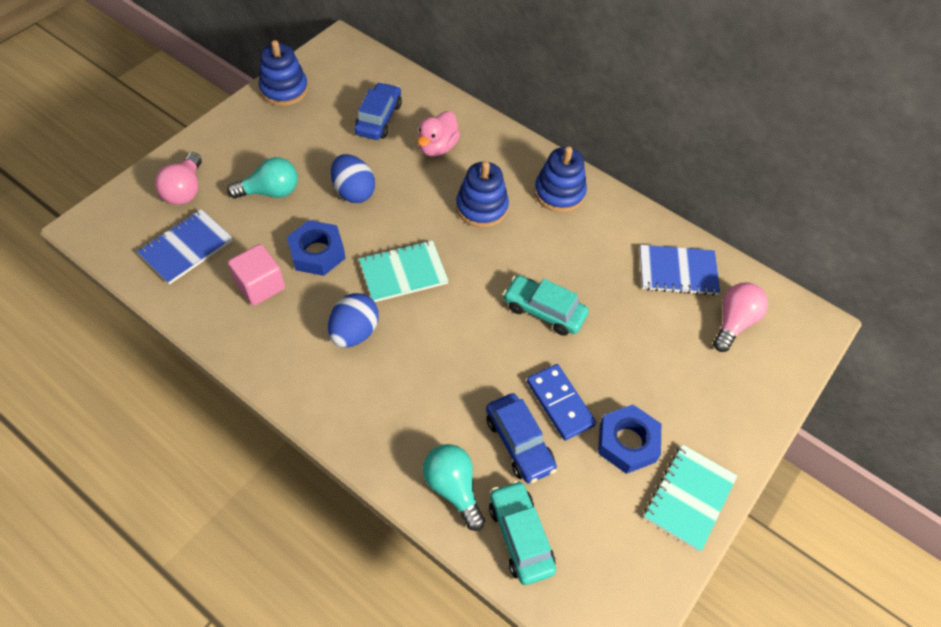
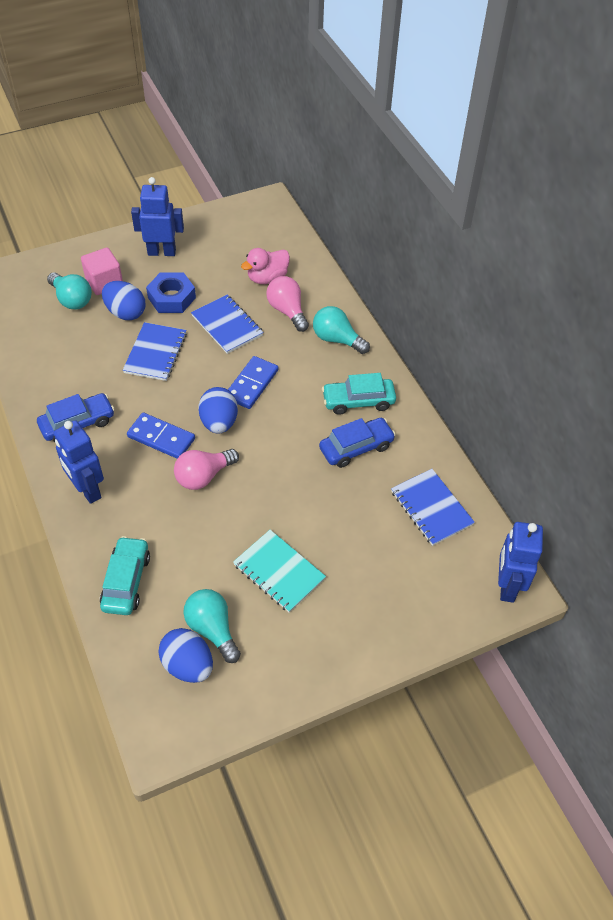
blue domino: 1 -> 2
blue egg: 2 -> 3
blue notebook: 2 -> 3
blue nut: 2 -> 1
blue robot: 0 -> 3
blue stacking toy: 3 -> 0
turquoise light bulb: 2 -> 3
turquoise notebook: 2 -> 1

